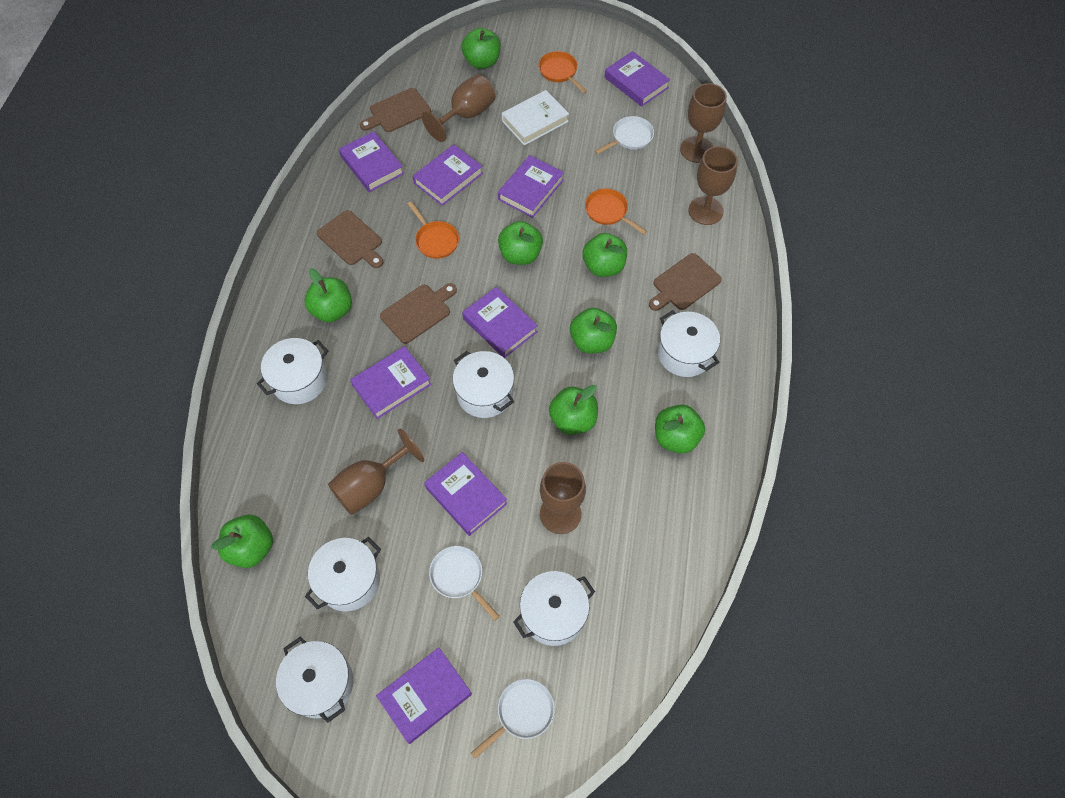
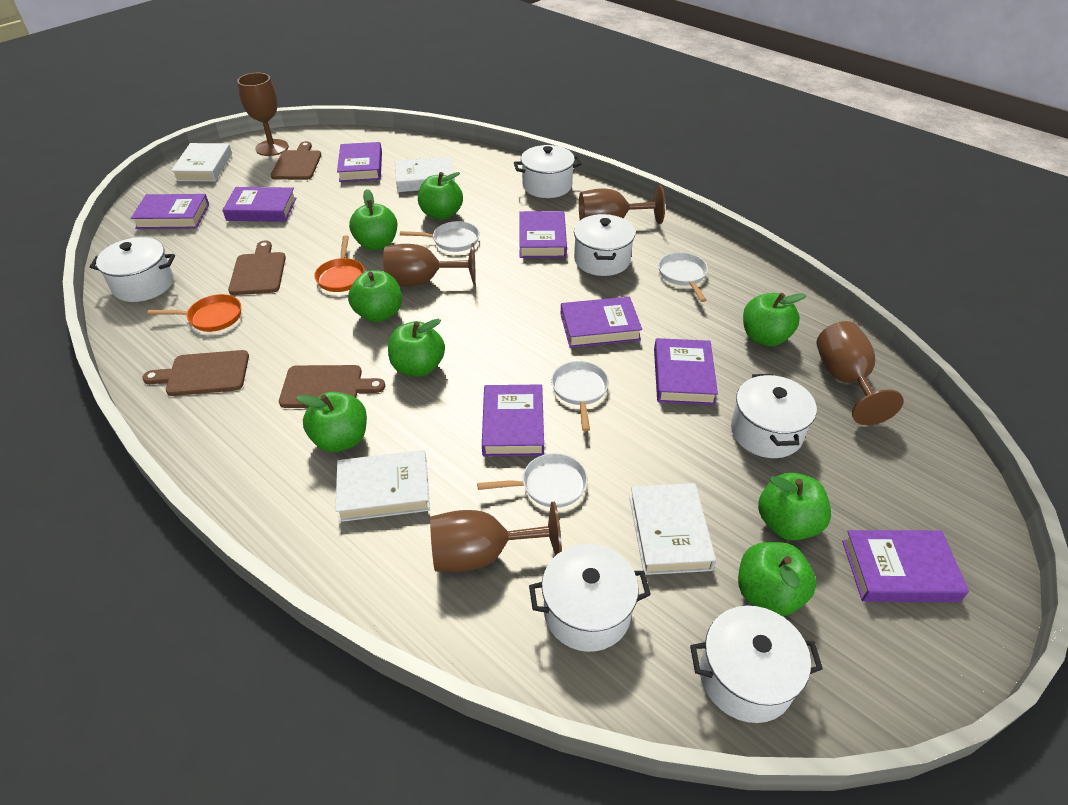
orange pan: 3 -> 2
white book: 1 -> 4
white pan: 3 -> 4

